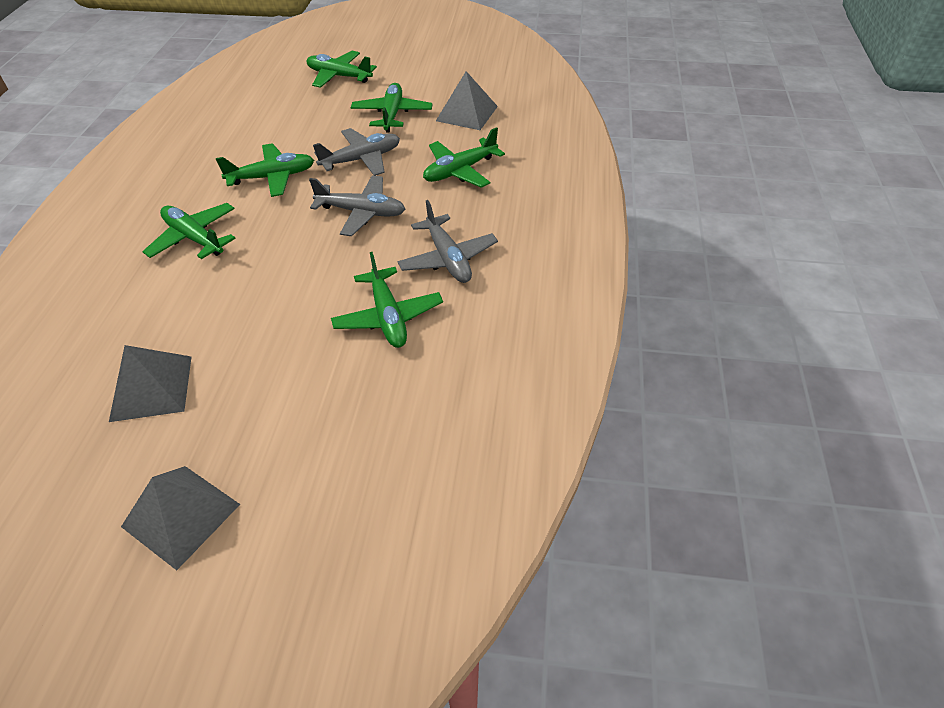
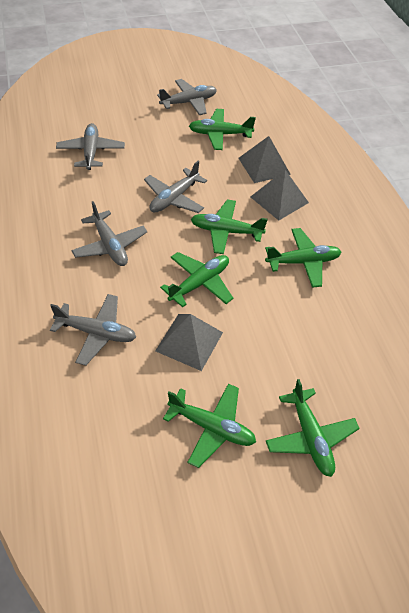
grey plane: 3 -> 5

